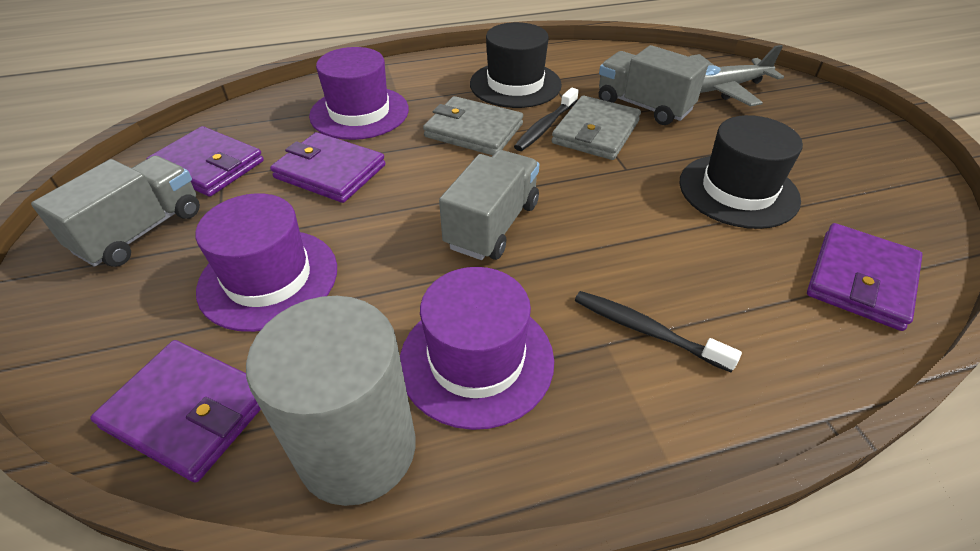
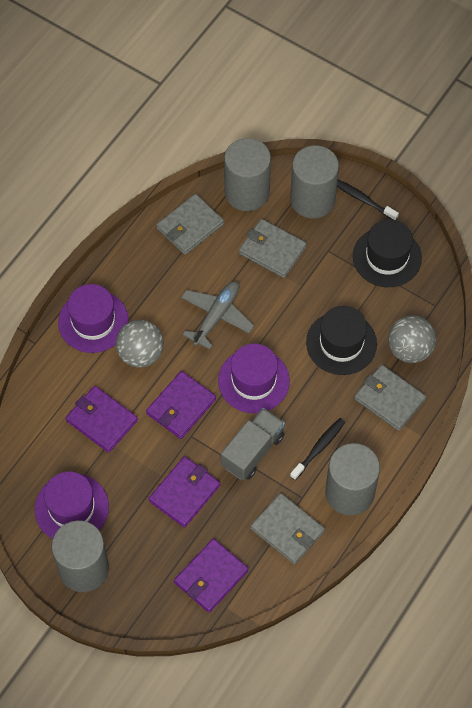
grey ball: 0 -> 2
grey cylinder: 1 -> 4
grey truck: 3 -> 1
grey wallet: 2 -> 4

